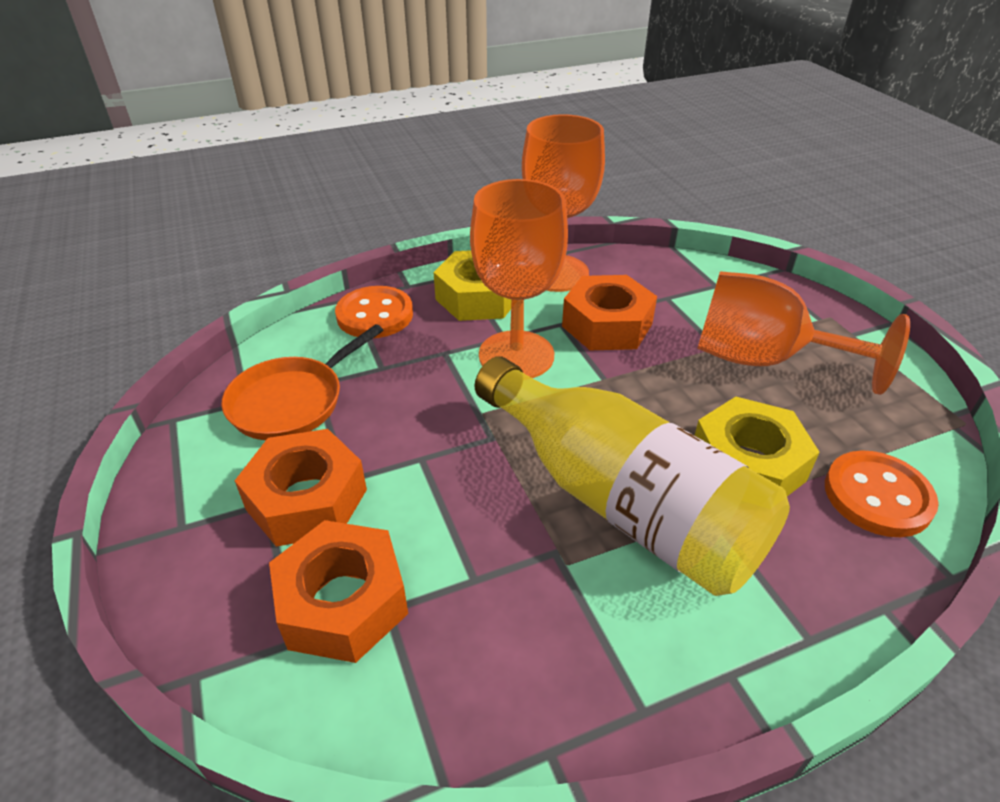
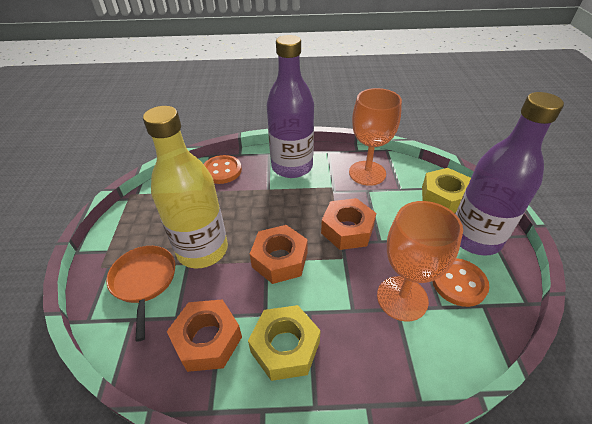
orange goblet: 3 -> 2
purple bottle: 0 -> 2

